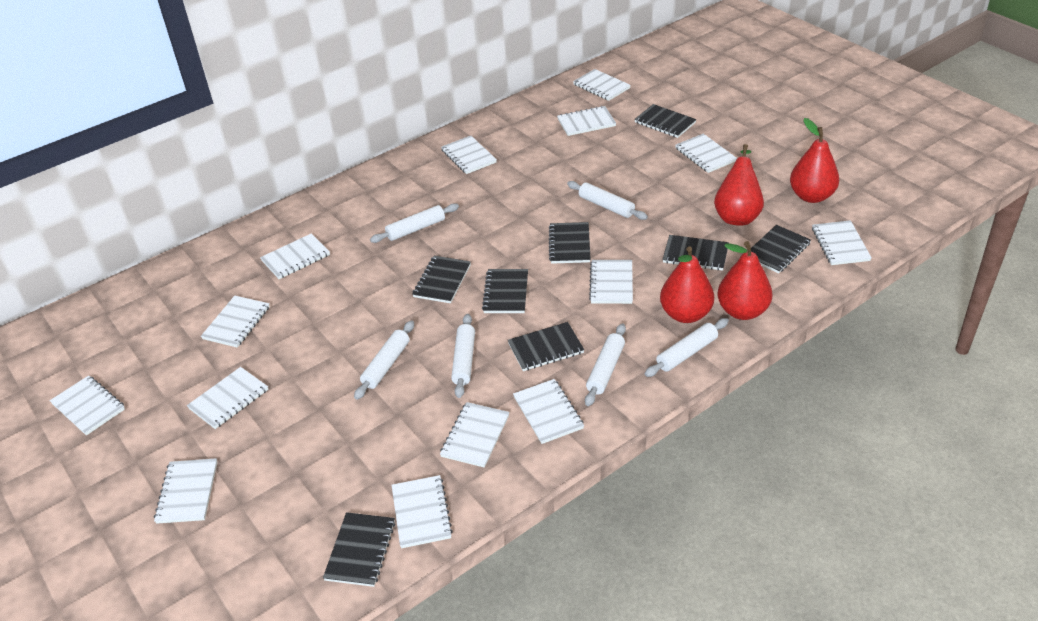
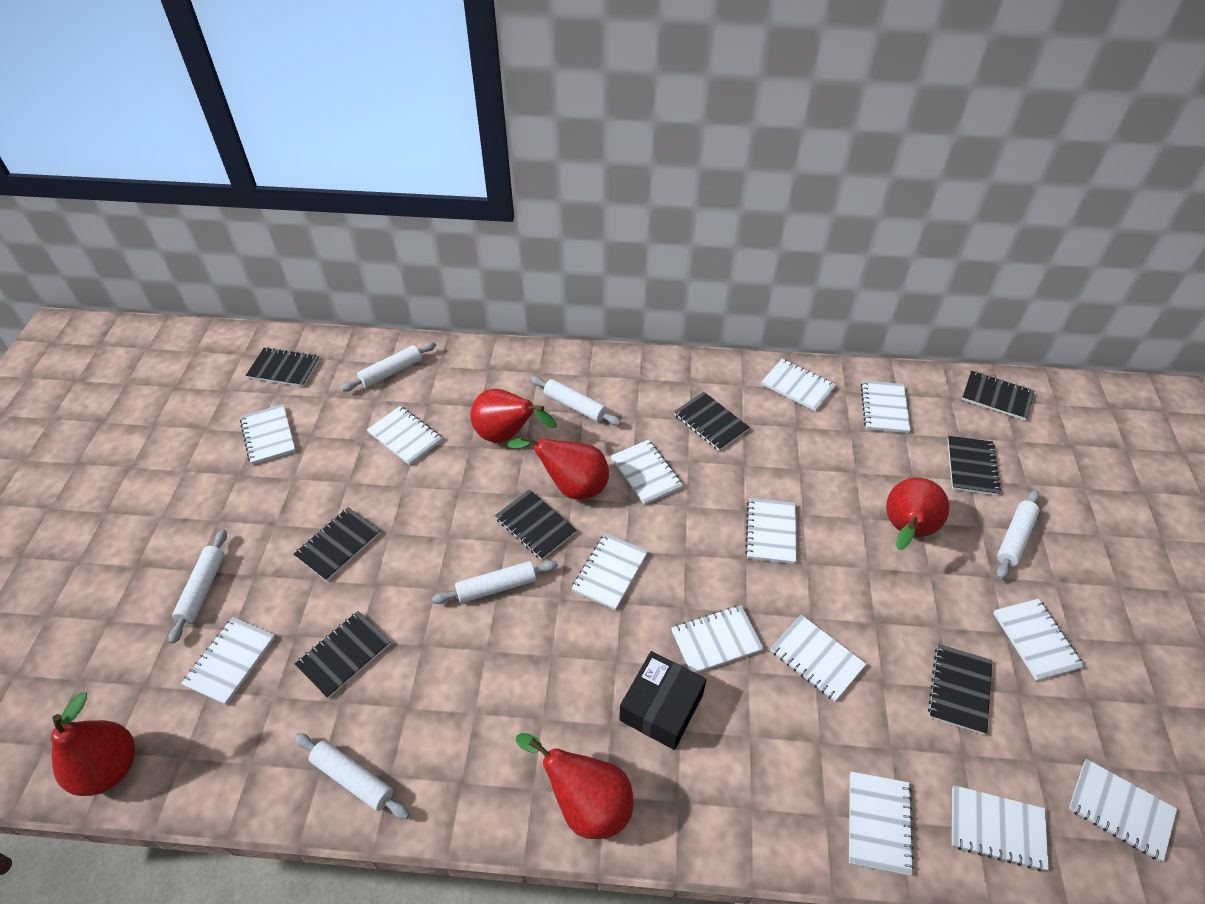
black box: 0 -> 1
red pear: 4 -> 5

